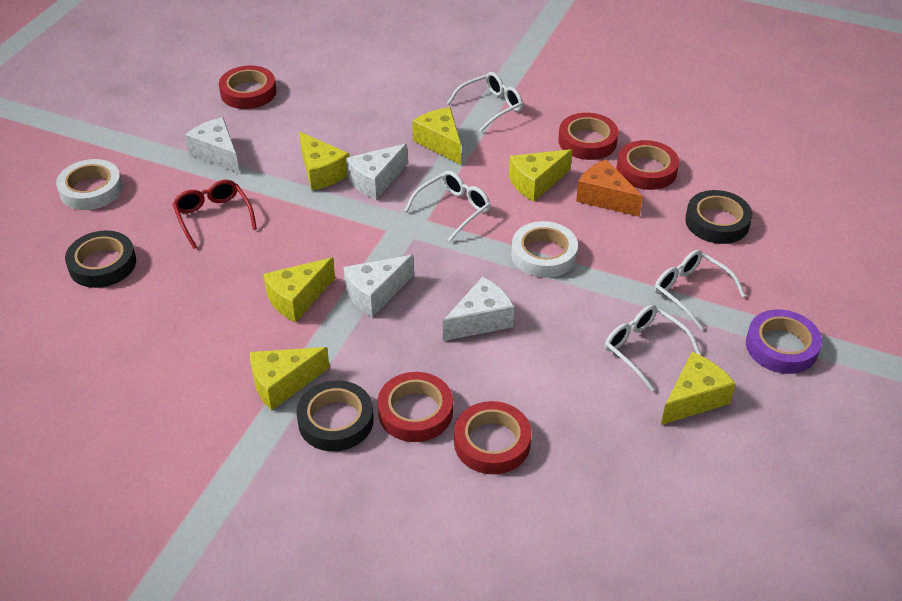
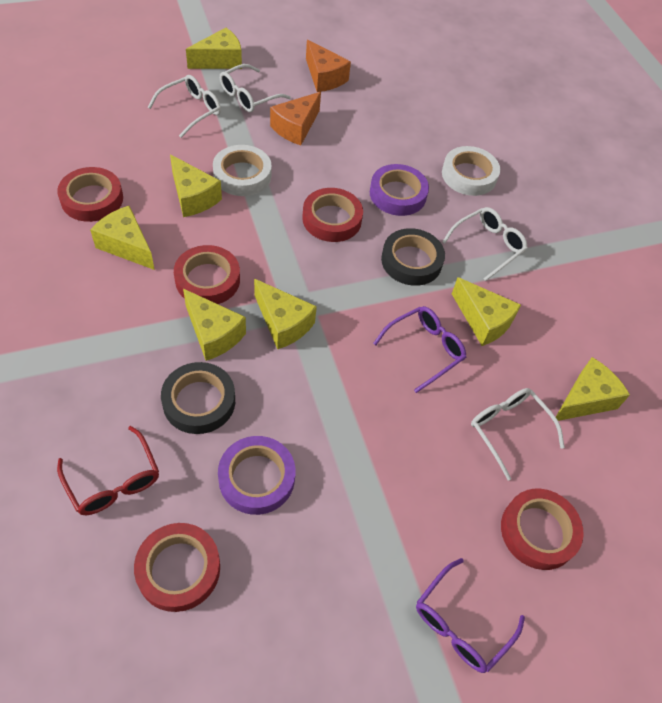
black tape: 3 -> 2
orange cheese: 1 -> 2
purple glasses: 0 -> 2
purple tape: 1 -> 2
white cheese: 4 -> 0
yellow cheese: 6 -> 7

